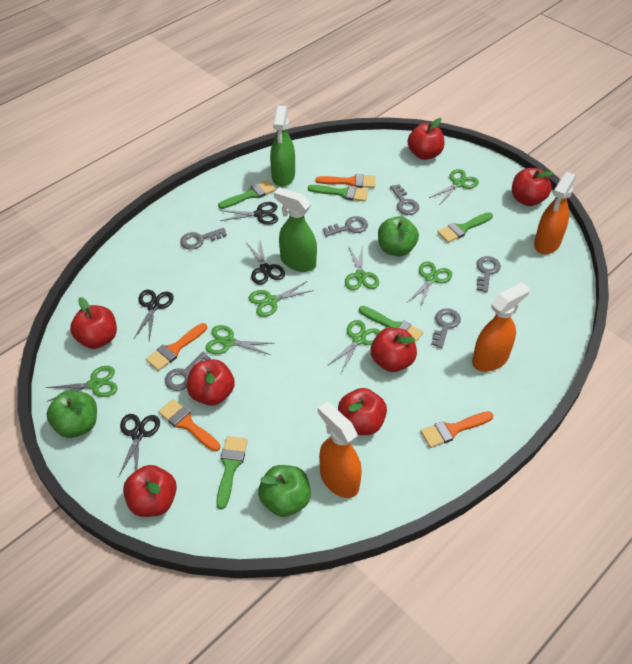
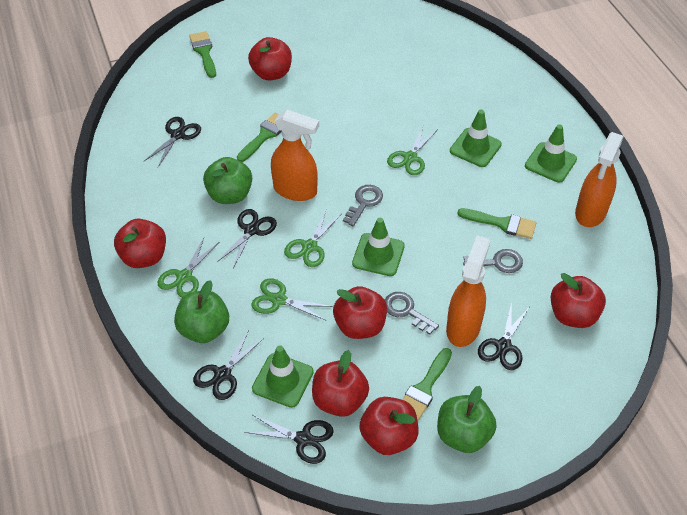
black scissors: 4 -> 5
green brush: 5 -> 4
green scissors: 7 -> 4
green spray bottle: 2 -> 0
green traffic cone: 0 -> 4
grey key: 6 -> 3
orange brush: 4 -> 0
red apple: 7 -> 6

